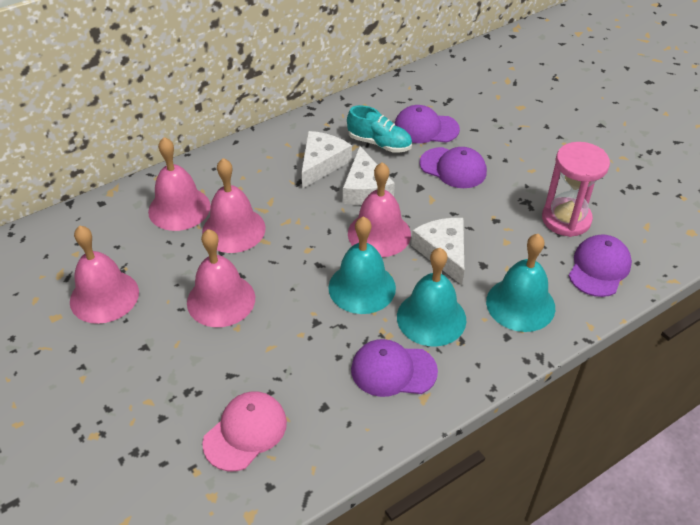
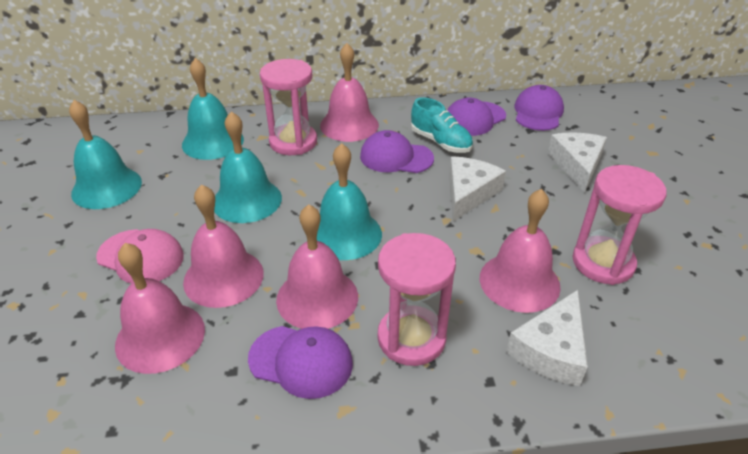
pink hourglass: 1 -> 3
turquoise bell: 3 -> 4

